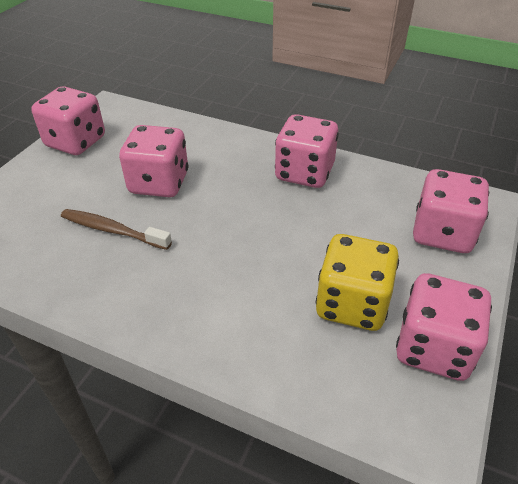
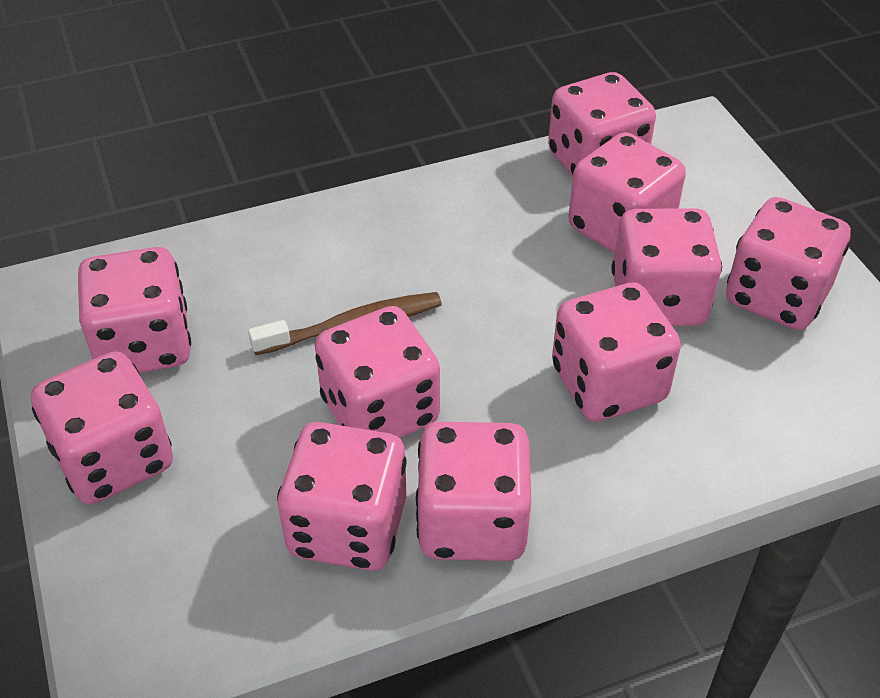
pink dice: 5 -> 10
yellow dice: 1 -> 0

